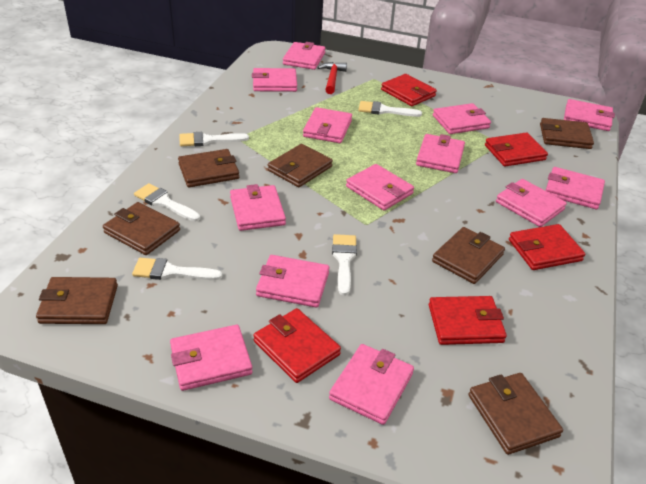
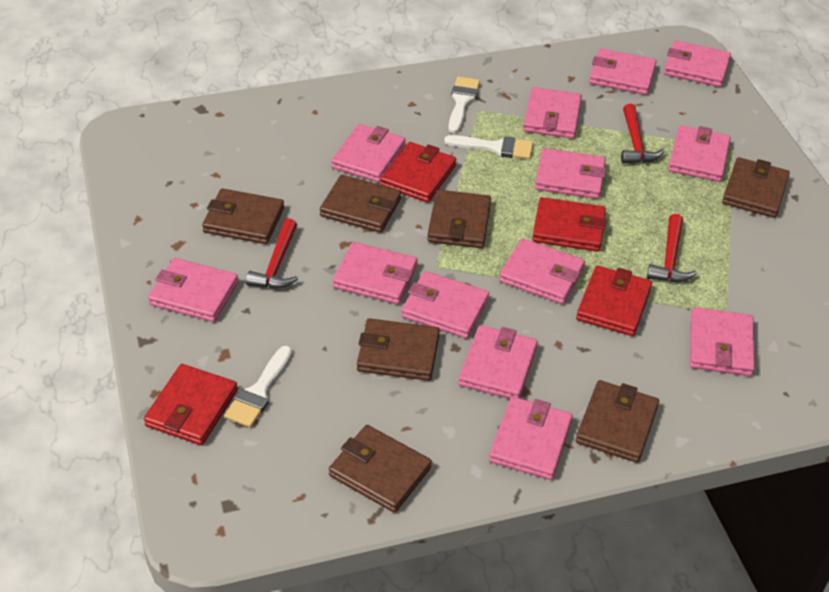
red hammer: 1 -> 3
red wallet: 5 -> 4
white brush: 5 -> 3

